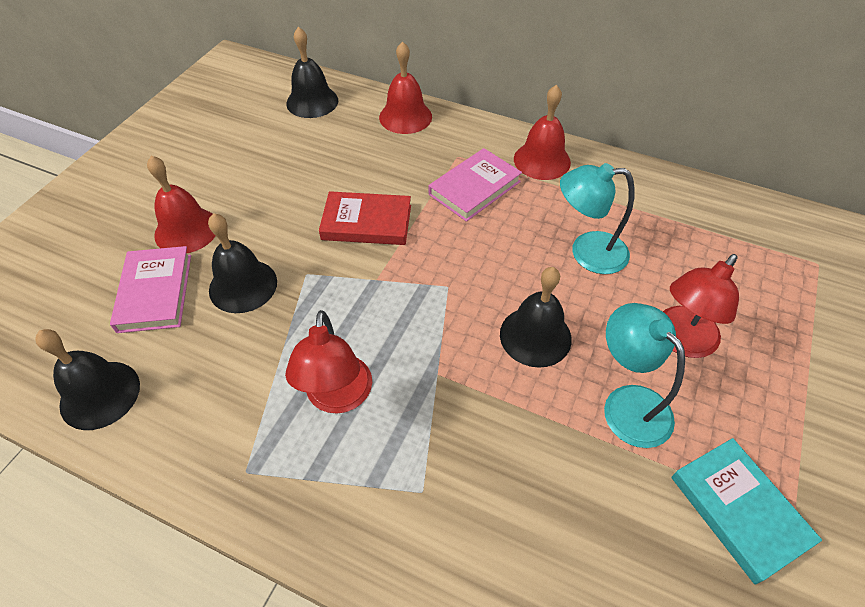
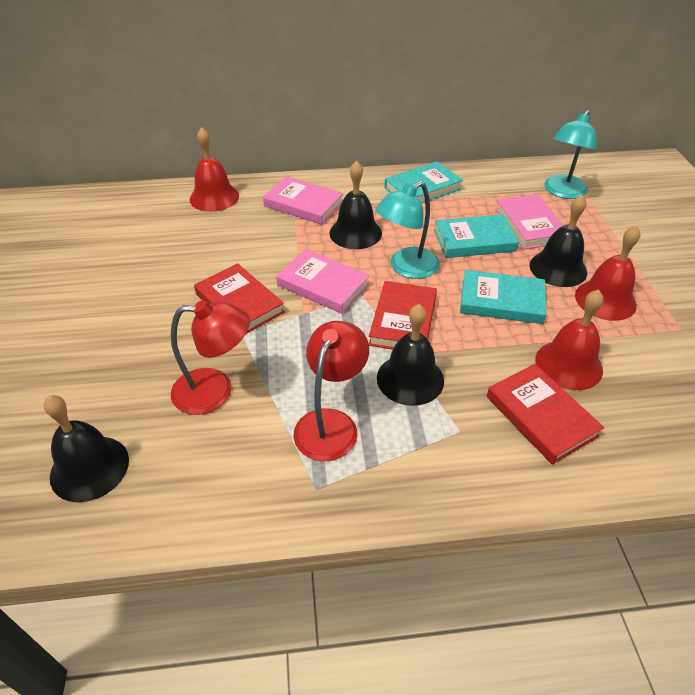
pink book: 2 -> 3
red book: 1 -> 3
turquoise book: 1 -> 3

